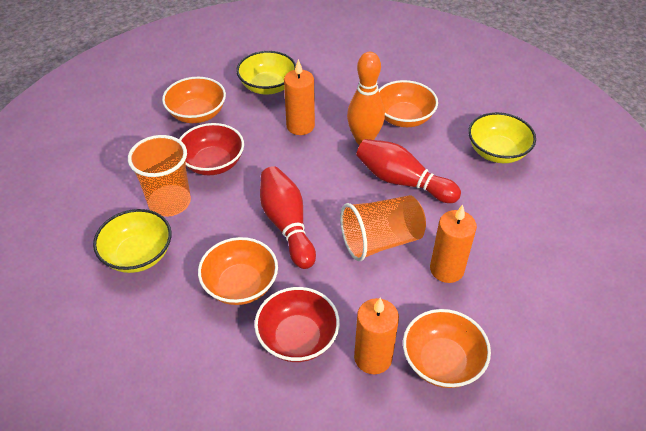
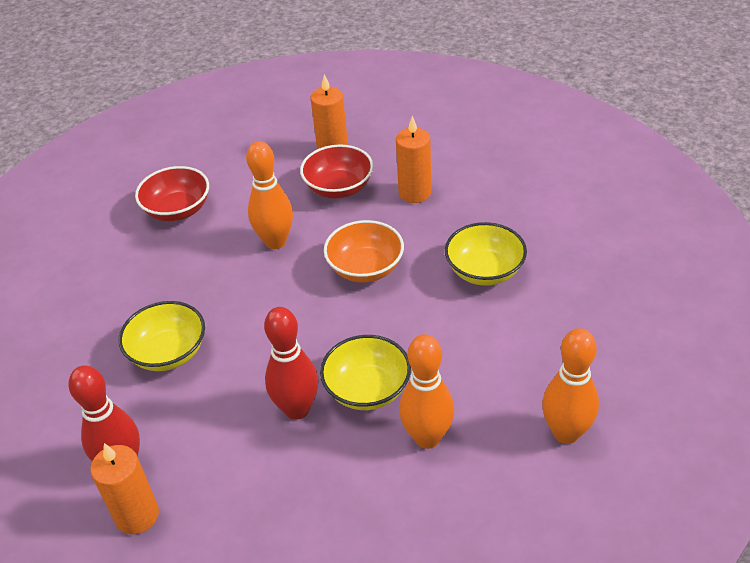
orange bowl: 4 -> 1
orange bowling pin: 1 -> 3
orange cup: 2 -> 0

